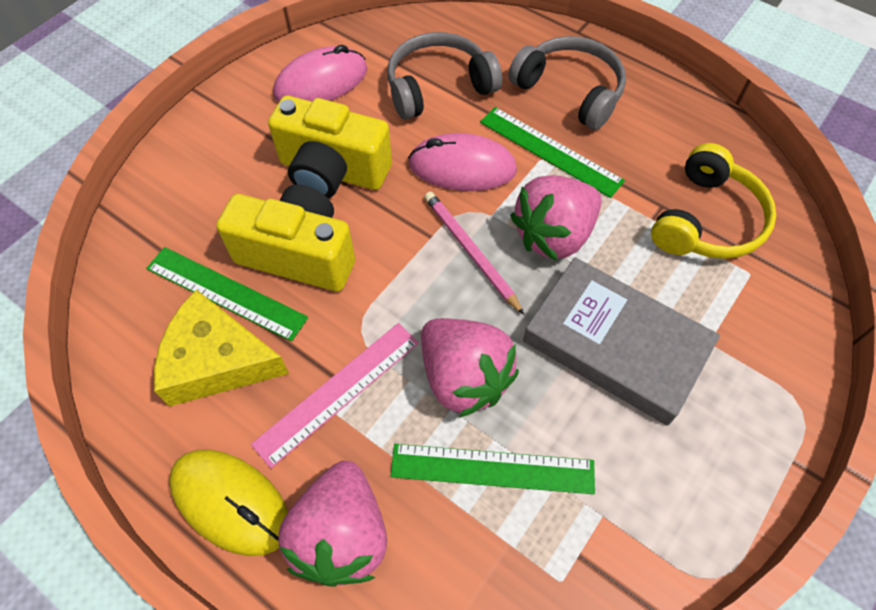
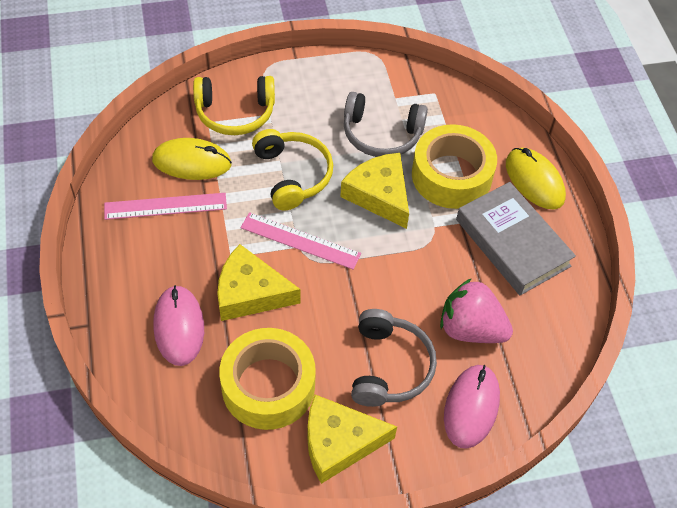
green ruler: 3 -> 0
pink pencil: 1 -> 0
pink ruler: 1 -> 2
pink strawberry: 3 -> 1
yellow camera: 2 -> 0
yellow cheese: 1 -> 3
yellow headphones: 1 -> 2
yellow mouse: 1 -> 2
yellow tape: 0 -> 2

